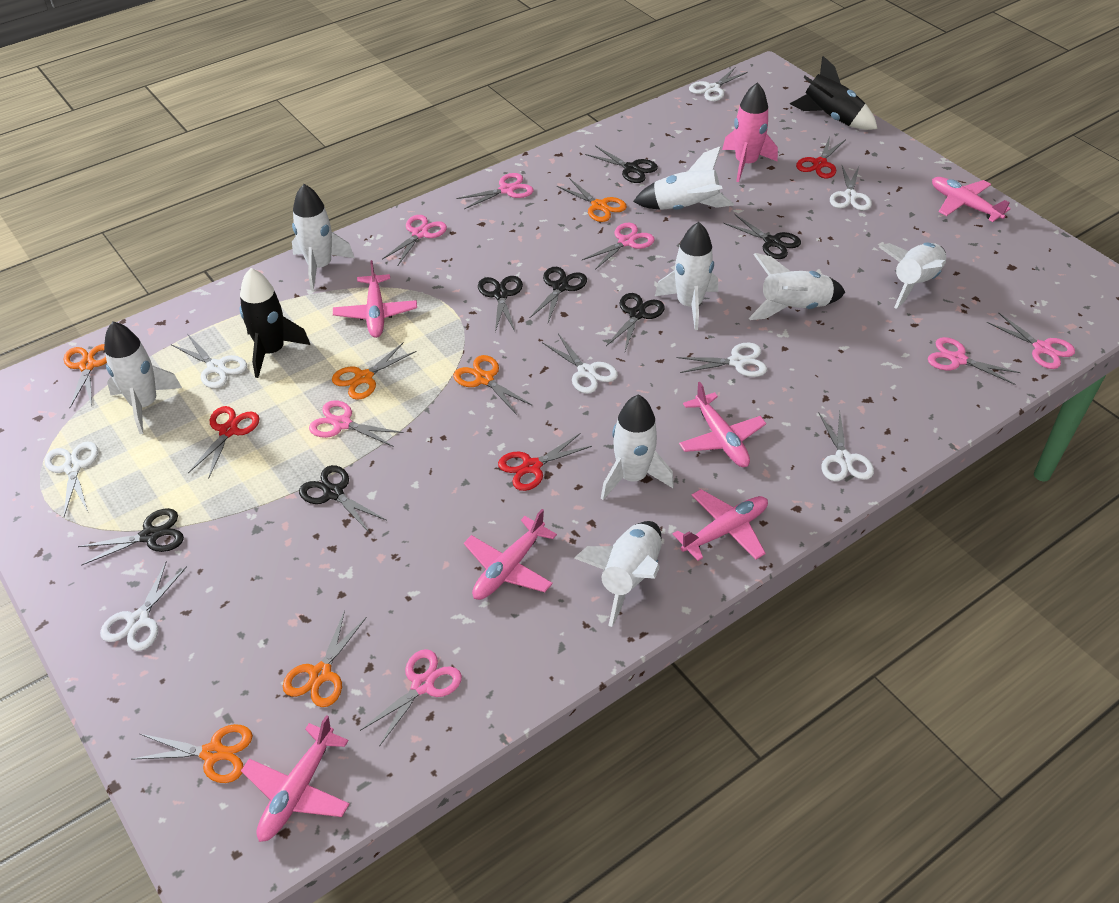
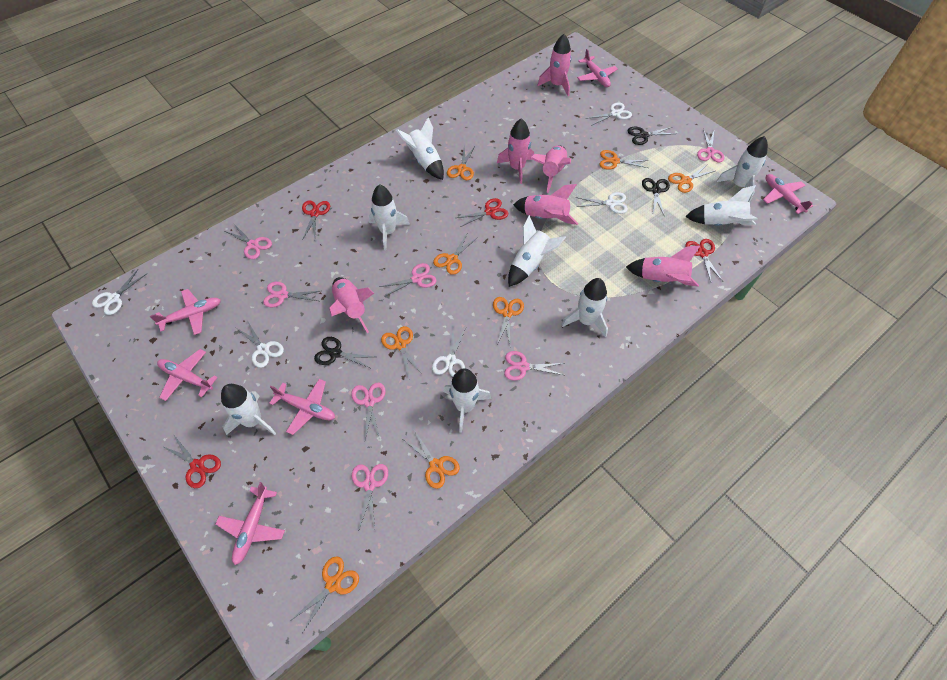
black rocket: 2 -> 0
black scissors: 7 -> 3
orange scissors: 6 -> 8
pink rocket: 1 -> 6
red scissors: 3 -> 4
white scissors: 8 -> 5

